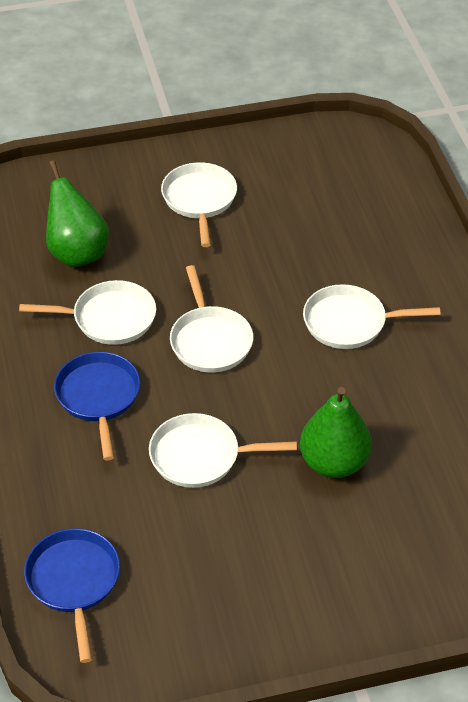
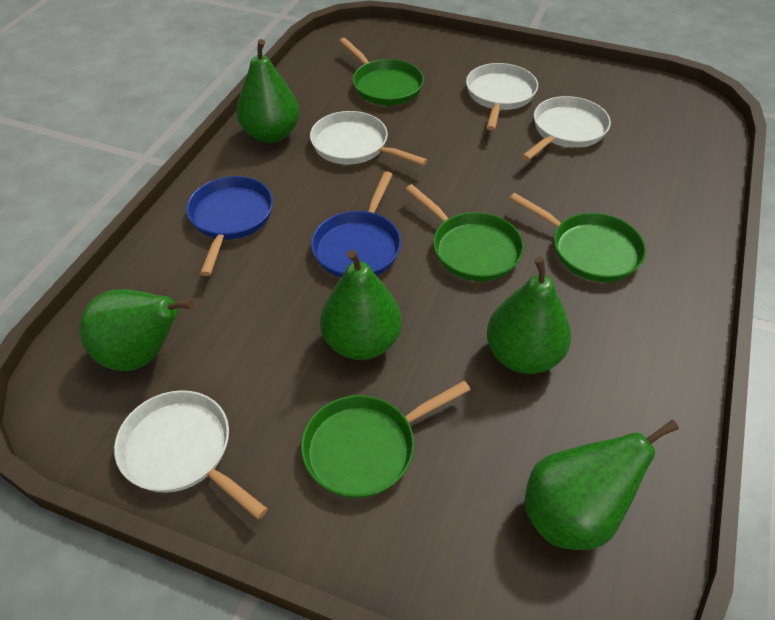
green pan: 0 -> 4
green pear: 2 -> 5
white pan: 5 -> 4

